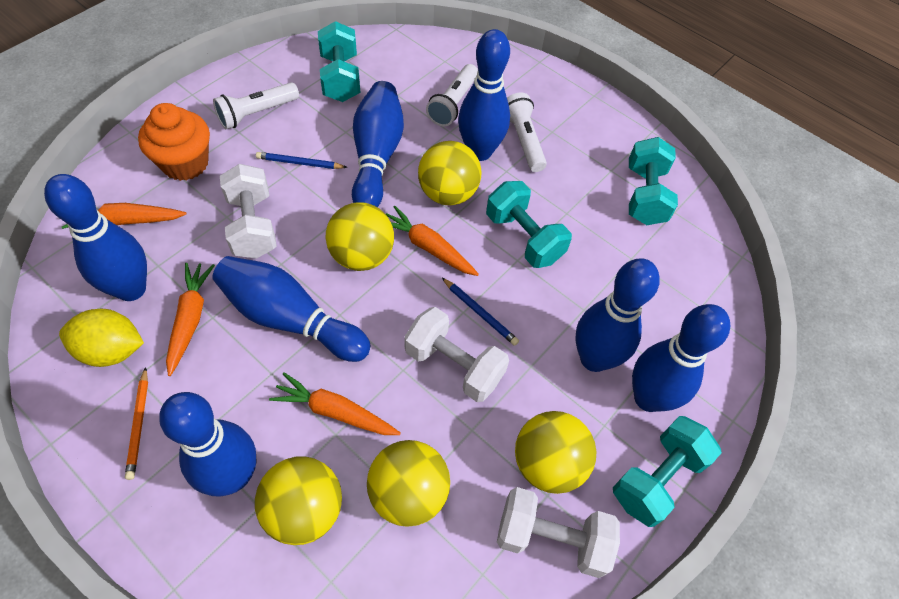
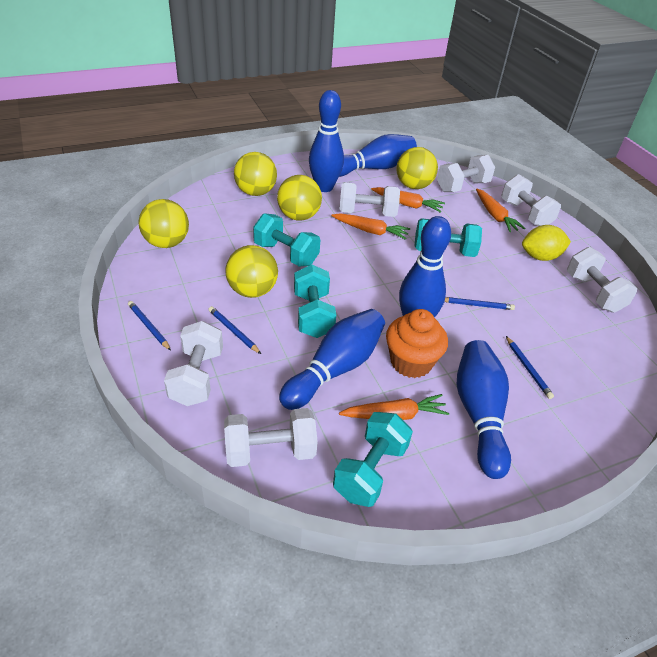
blue bowling pin: 7 -> 5
blue pencil: 2 -> 4
orange pencil: 1 -> 0
white dumbbell: 3 -> 6
white flashlight: 3 -> 0

